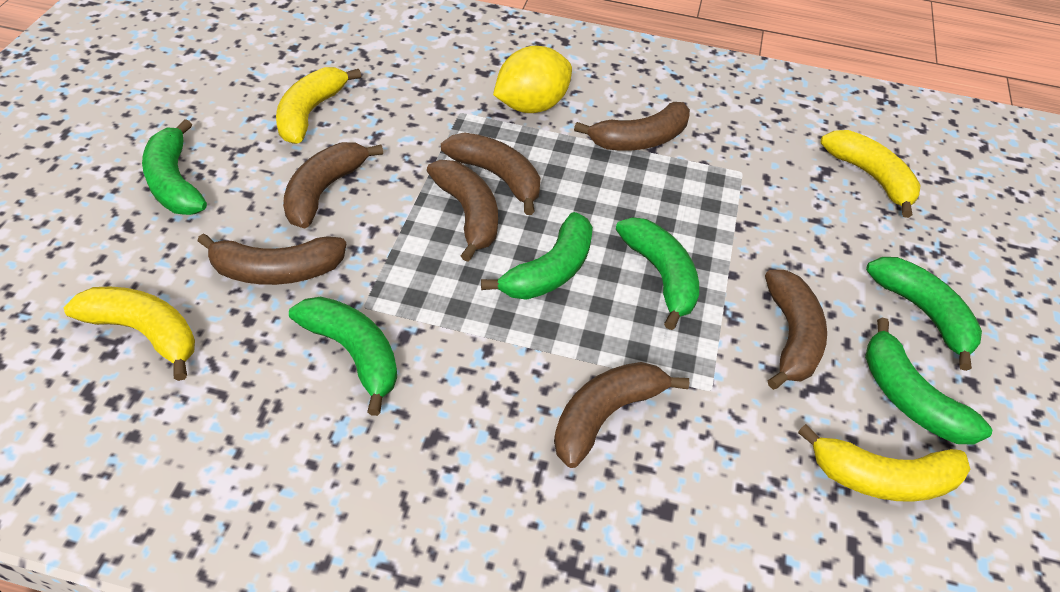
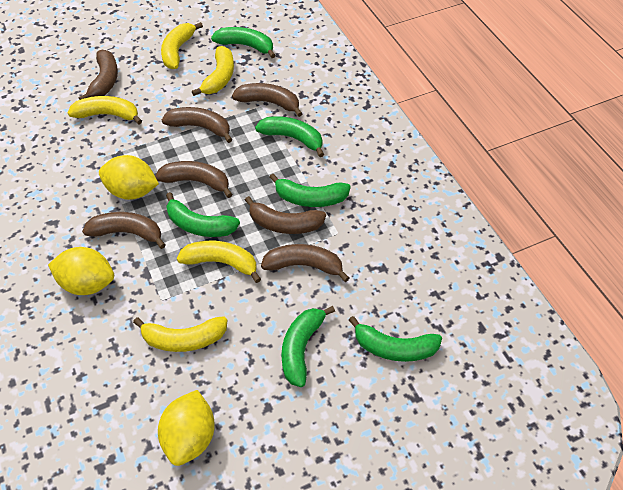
yellow banana: 4 -> 5
yellow lemon: 1 -> 3

